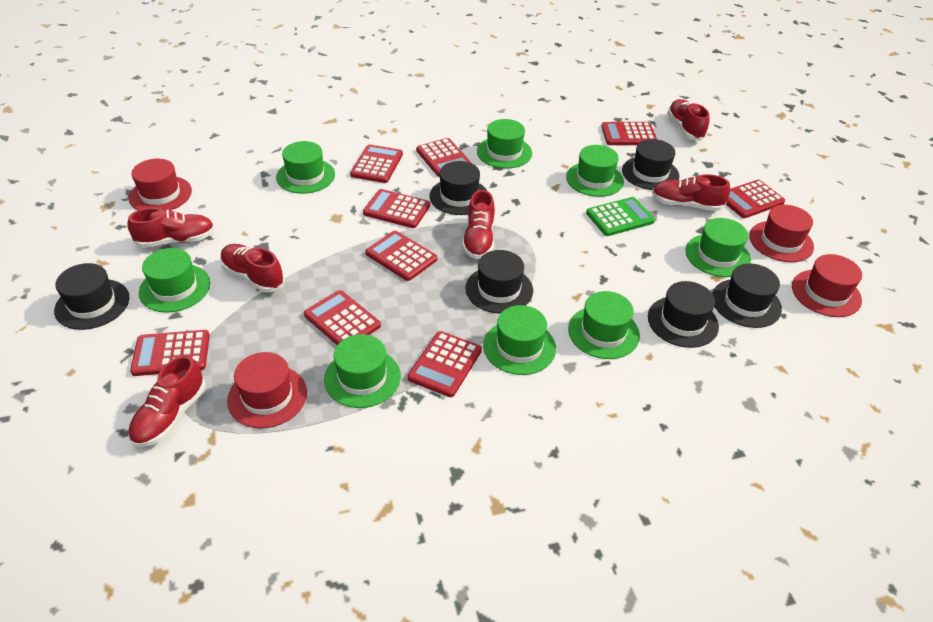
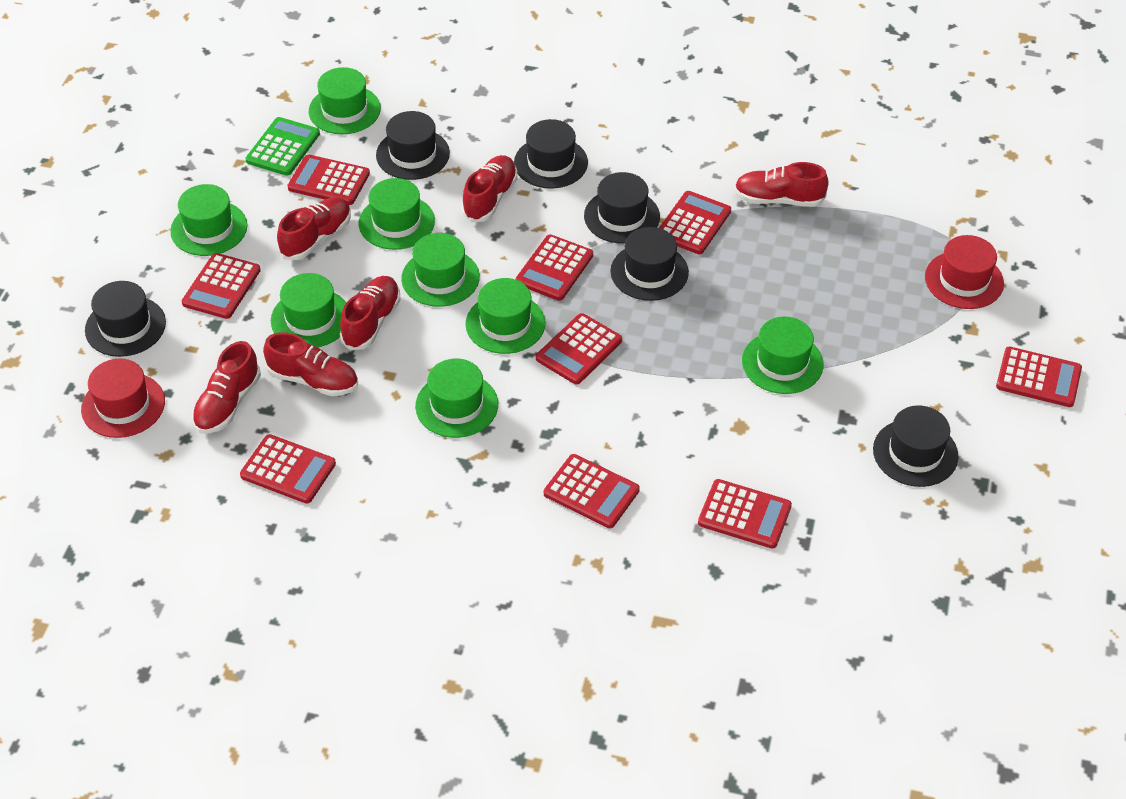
red hat: 4 -> 2

